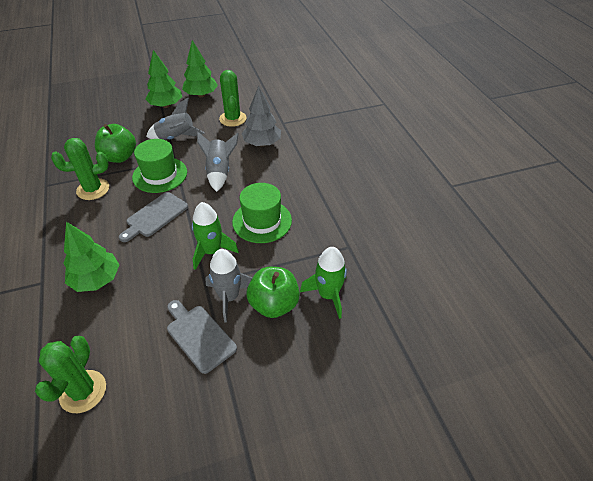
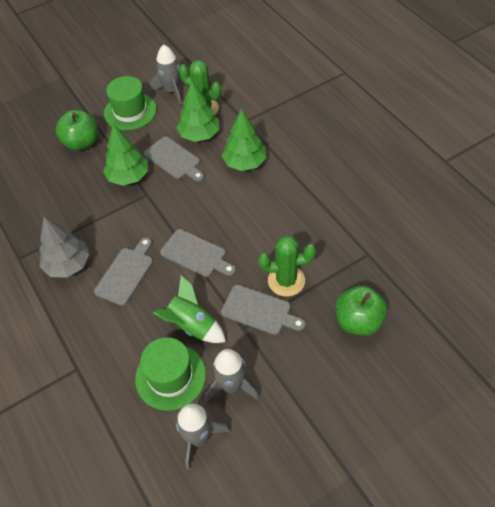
green cactus: 3 -> 2
green rocket: 2 -> 1
grey cutting board: 2 -> 4

